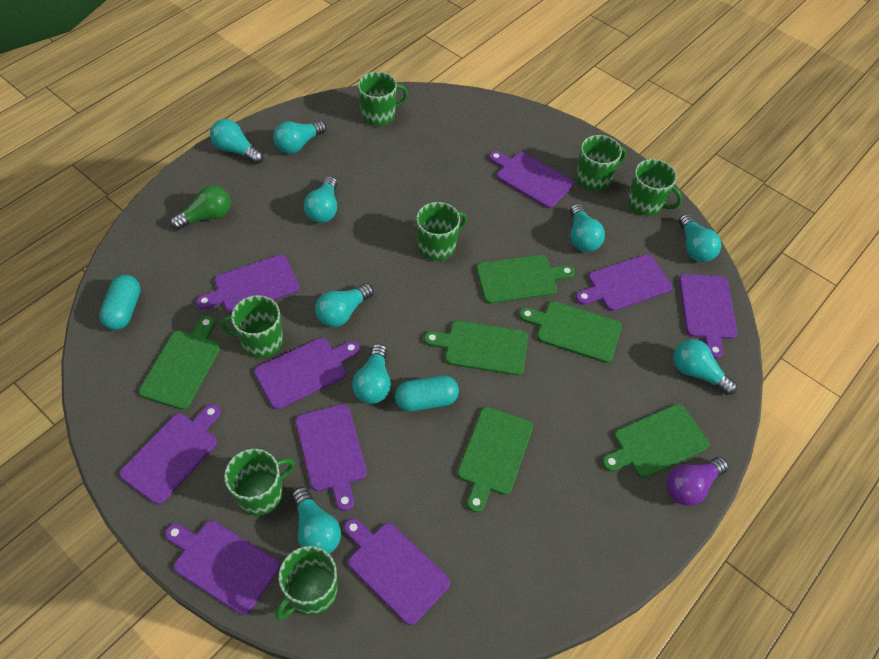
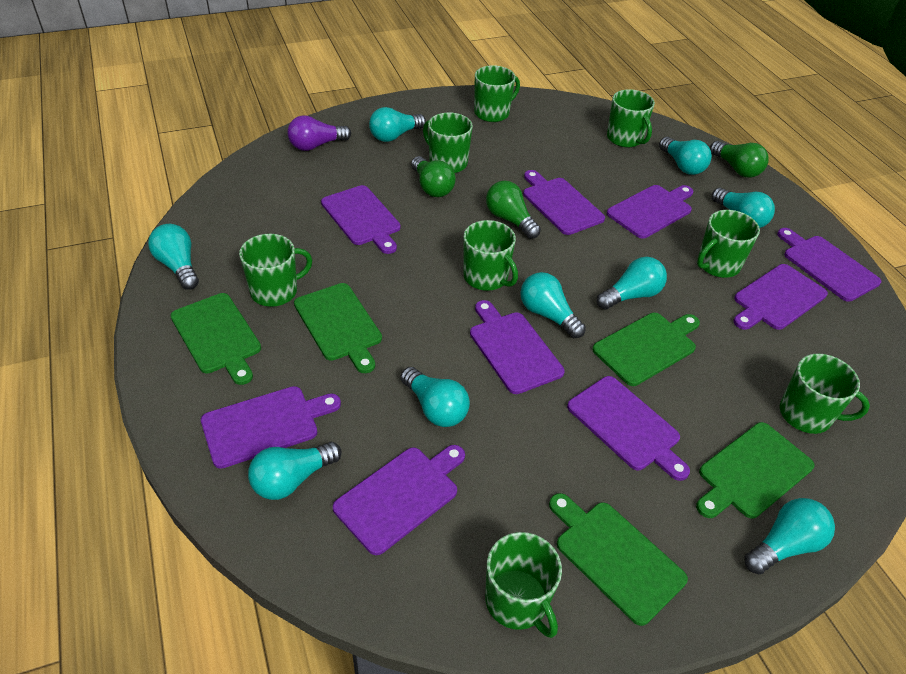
green cutting board: 6 -> 5
green light bulb: 1 -> 3
green mug: 7 -> 8
turquoise capsule: 2 -> 0

